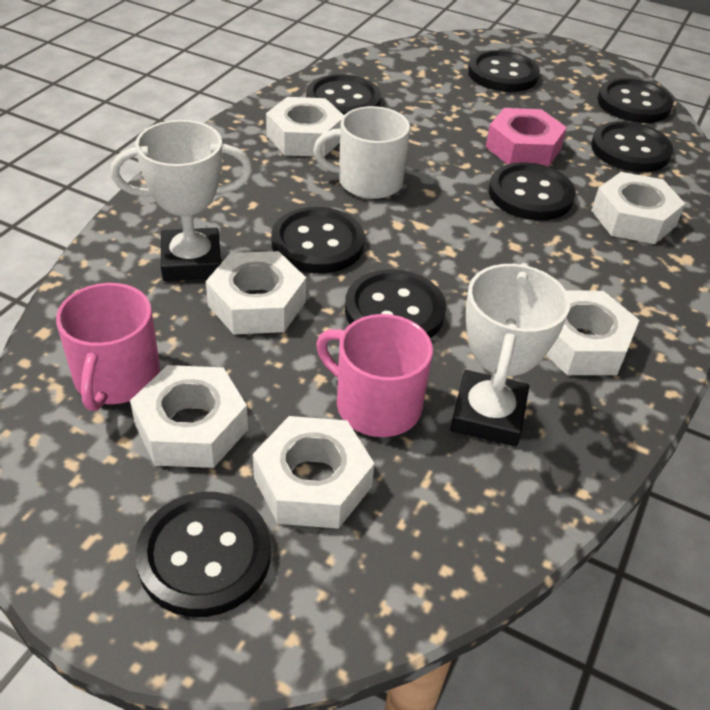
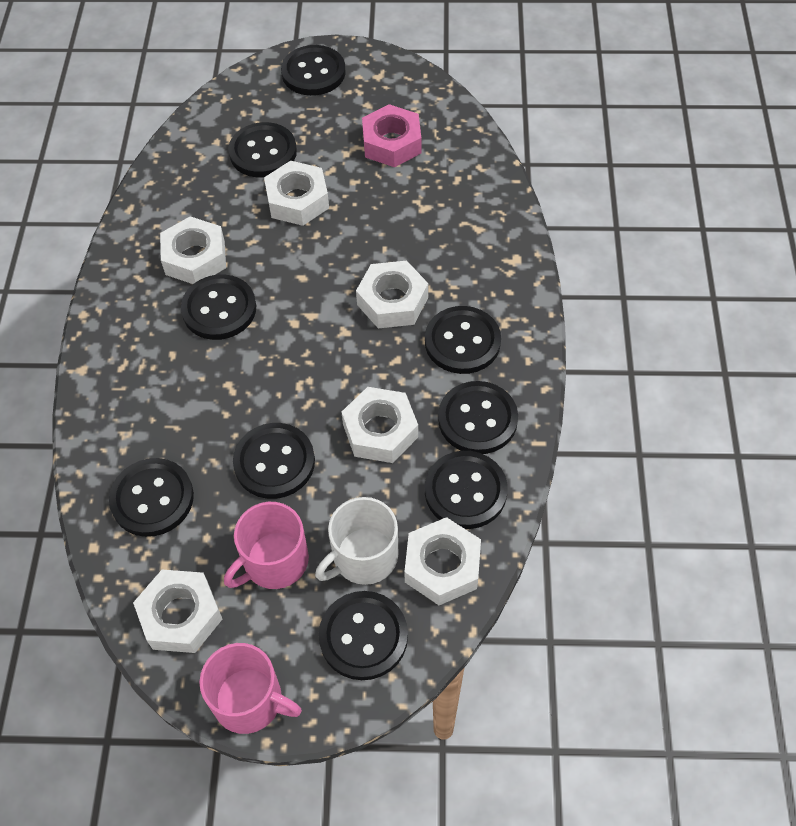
black button: 8 -> 9
white trophy: 2 -> 0

